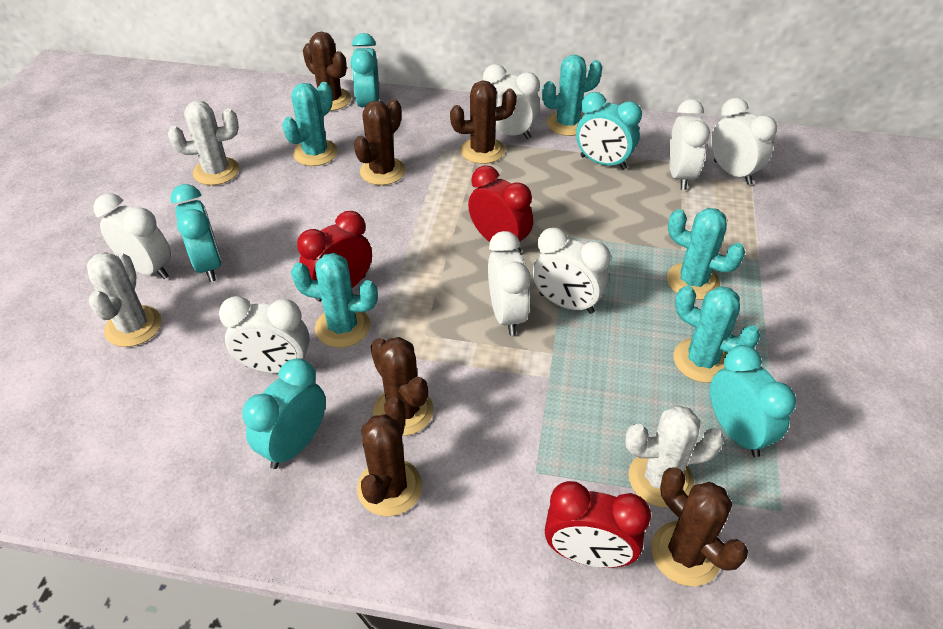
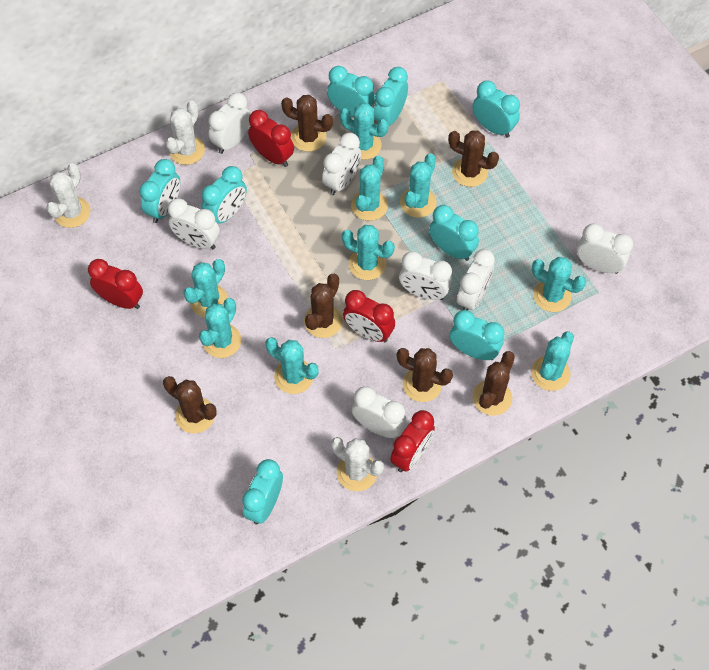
red clock: 3 -> 4
turquoise cactus: 5 -> 9
turquoise clock: 5 -> 8

